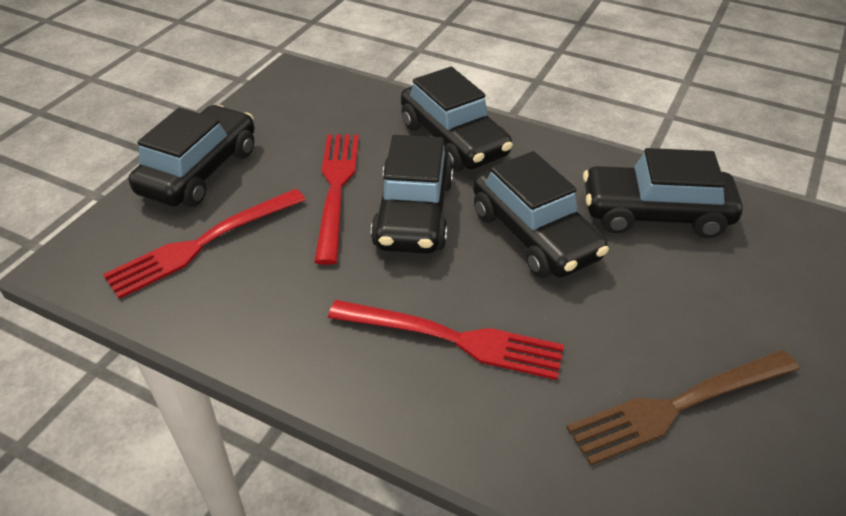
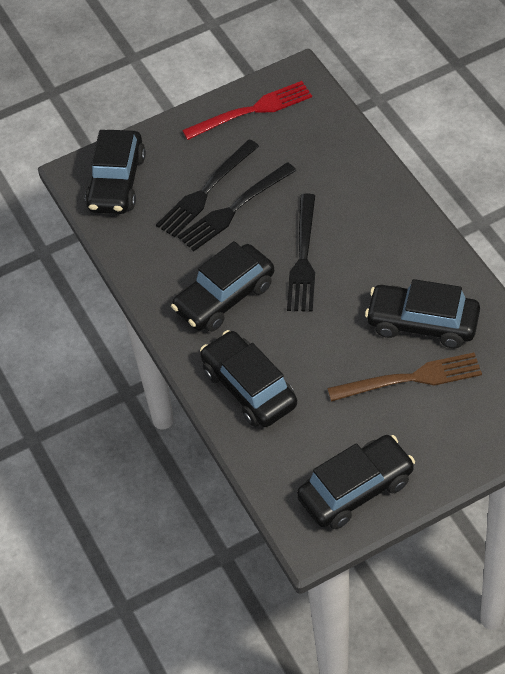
black fork: 0 -> 3
red fork: 3 -> 1

